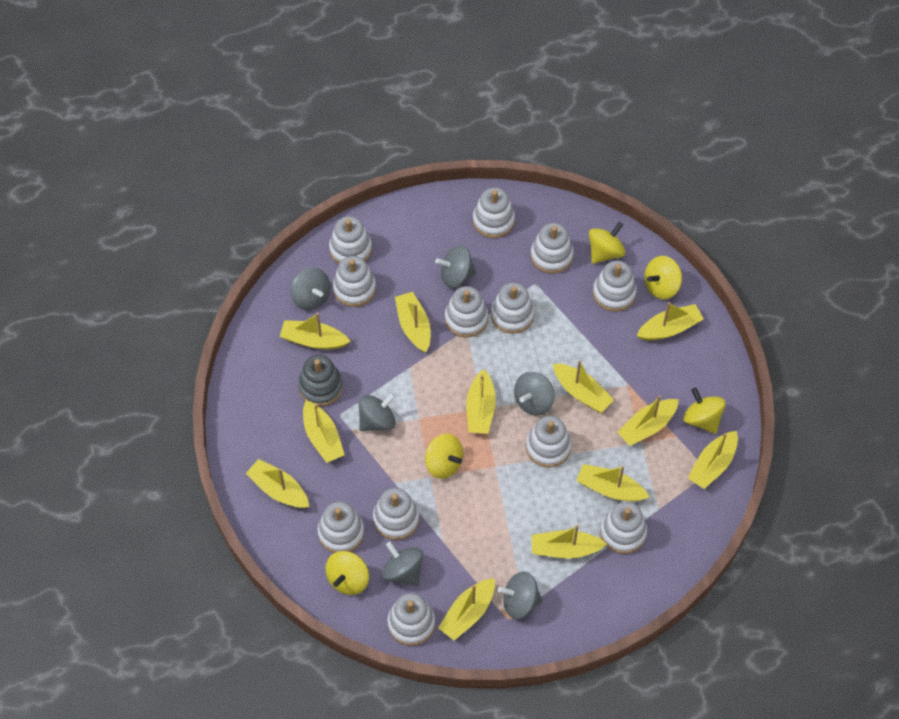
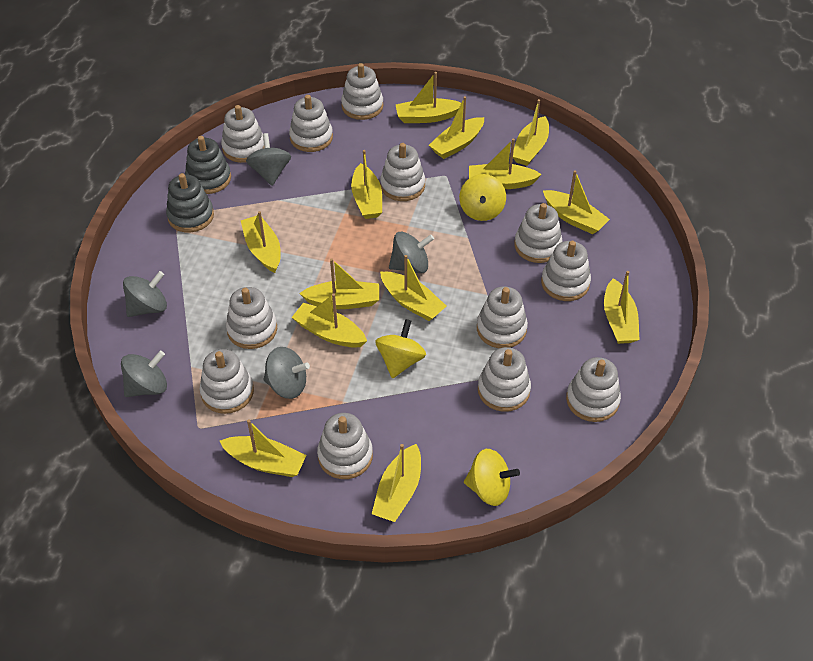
grey spinning top: 6 -> 5
grey stacking toy: 1 -> 2
yellow boat: 12 -> 13
yellow spinning top: 5 -> 3

